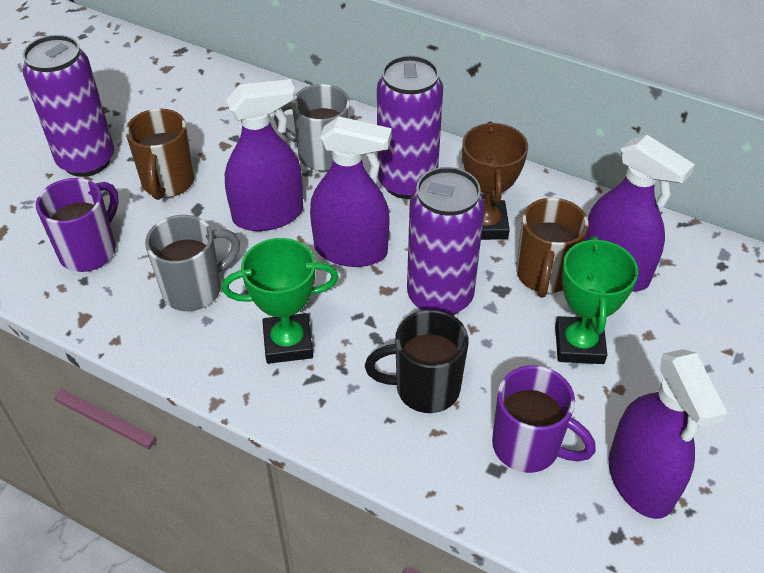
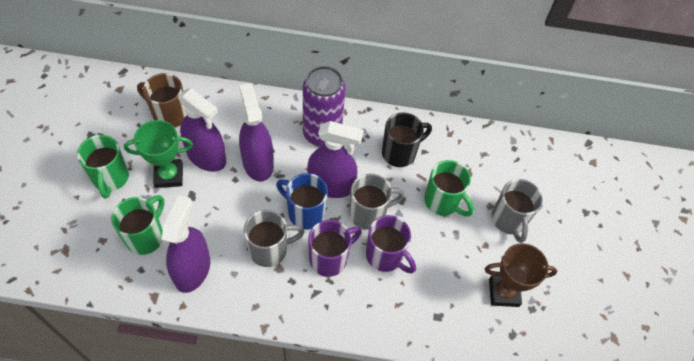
blue mug: 0 -> 1
brown mug: 2 -> 1
green mug: 0 -> 3
green trophy: 2 -> 1
grey mug: 2 -> 3
purple can: 3 -> 1

